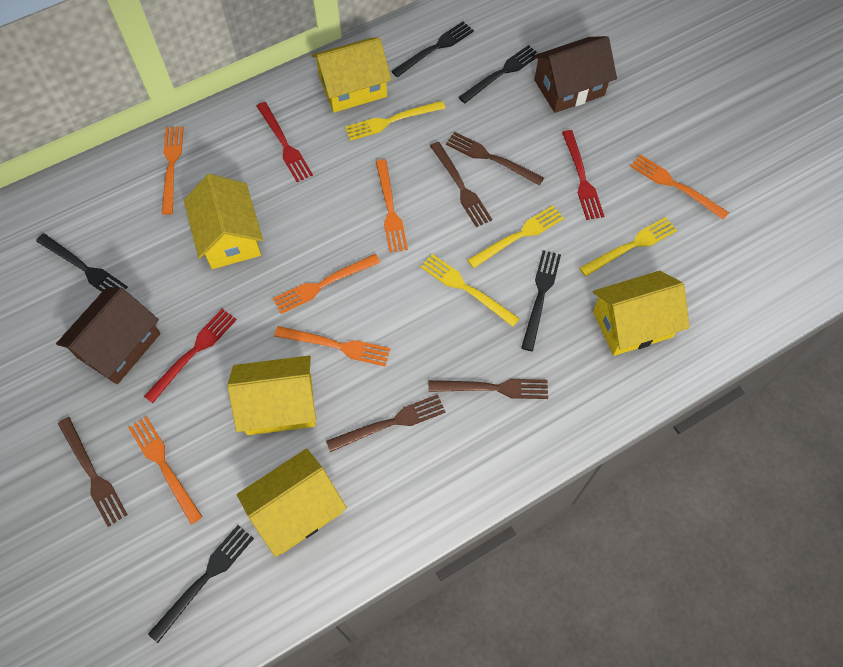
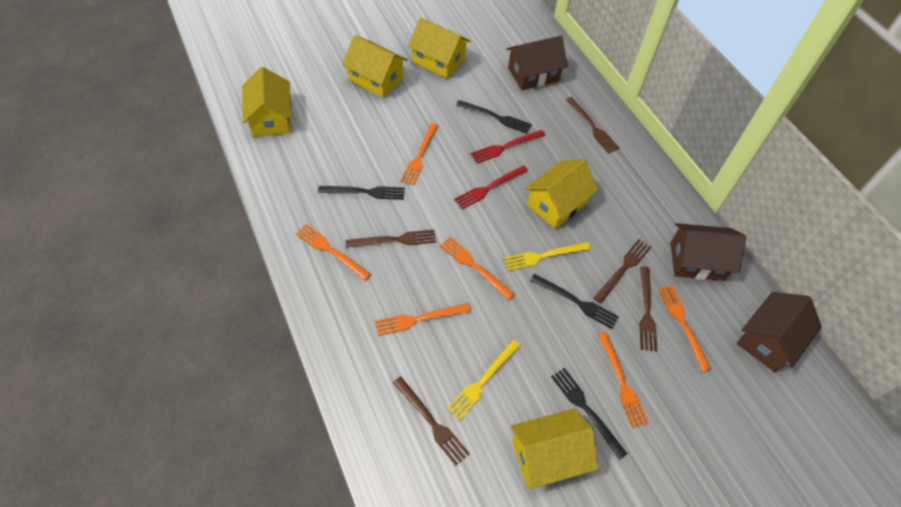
black fork: 5 -> 4
brown house: 2 -> 3
red fork: 3 -> 2
yellow fork: 4 -> 2

